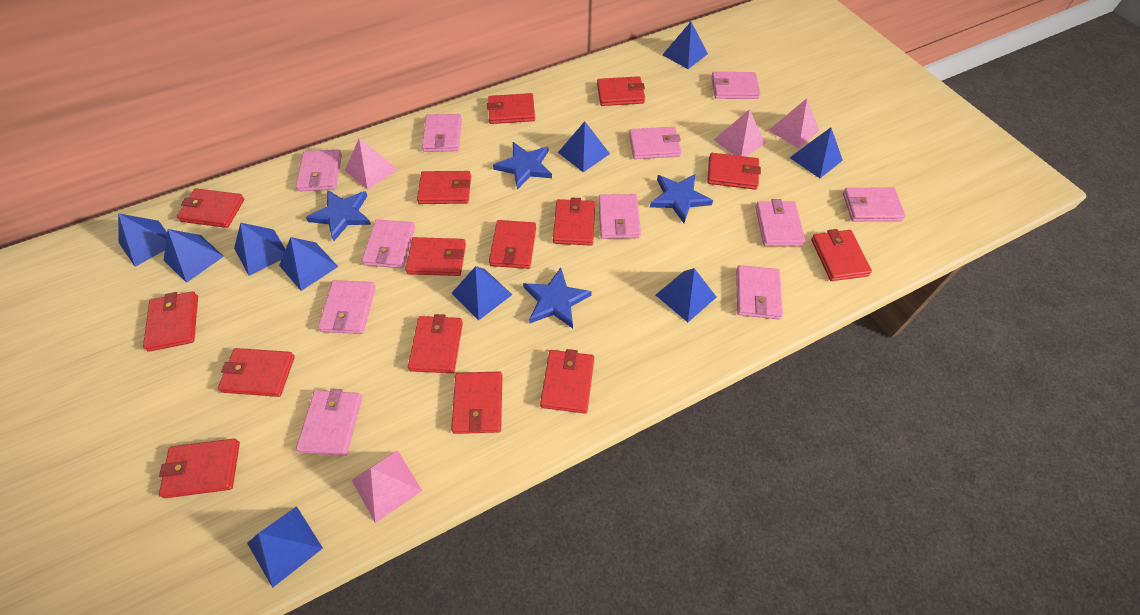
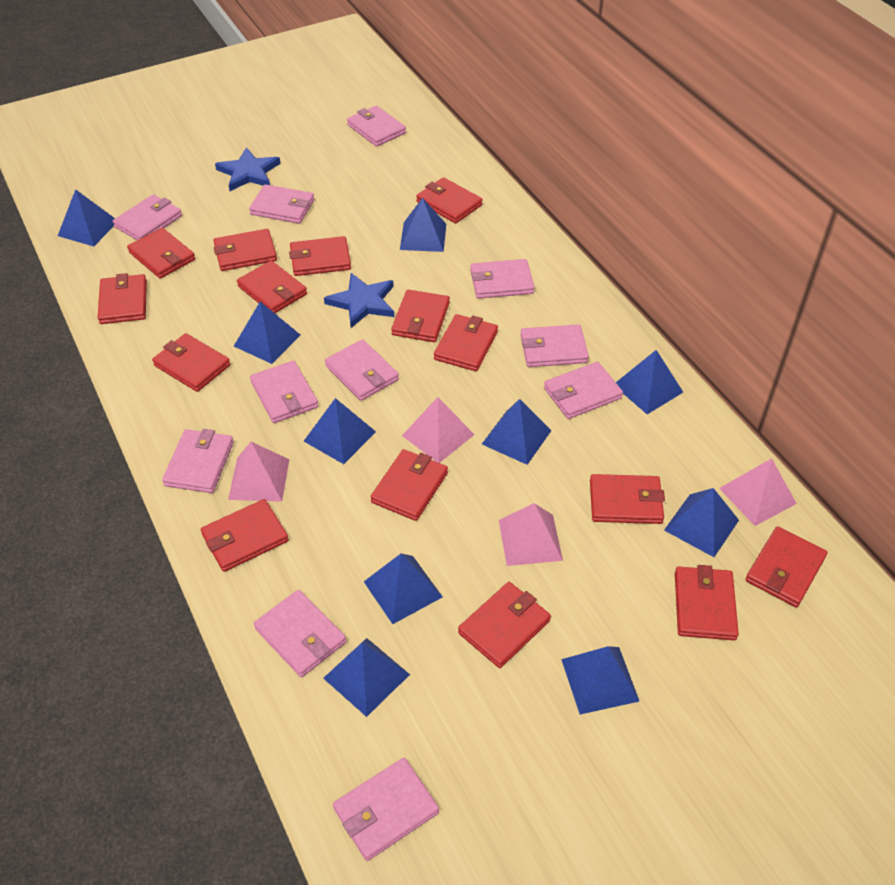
blue star: 4 -> 2

